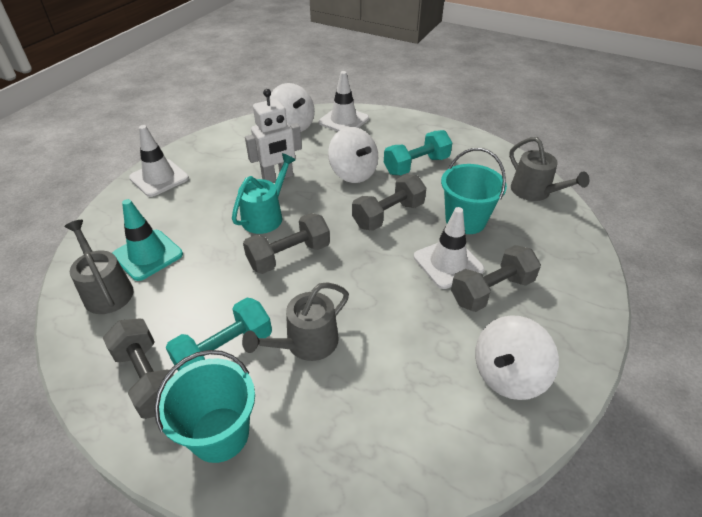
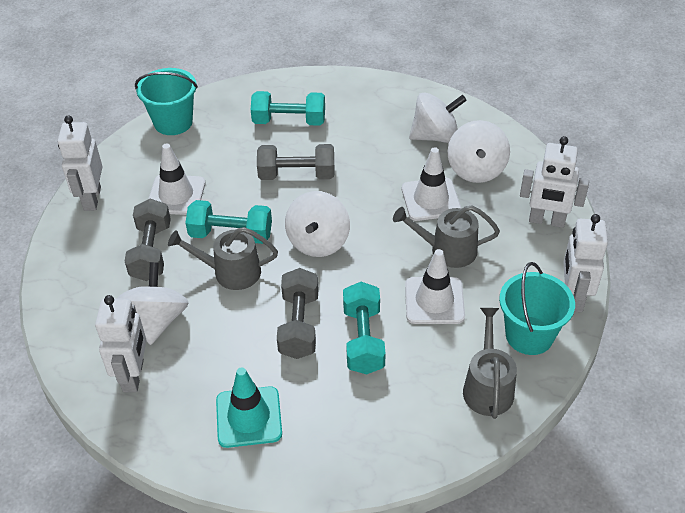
grey dumbbell: 4 -> 3
turquoise dumbbell: 2 -> 3
turquoise watering can: 1 -> 0
white robot: 1 -> 4
white spinning top: 3 -> 4

